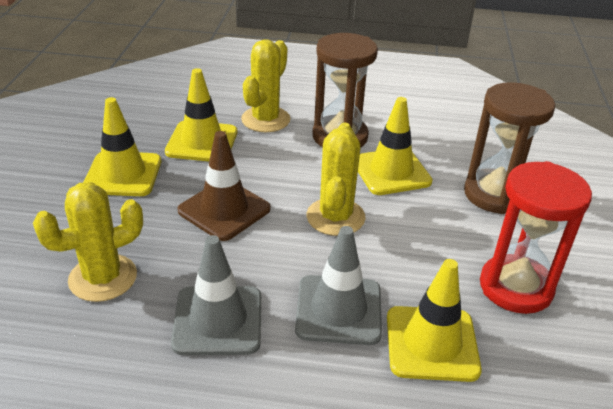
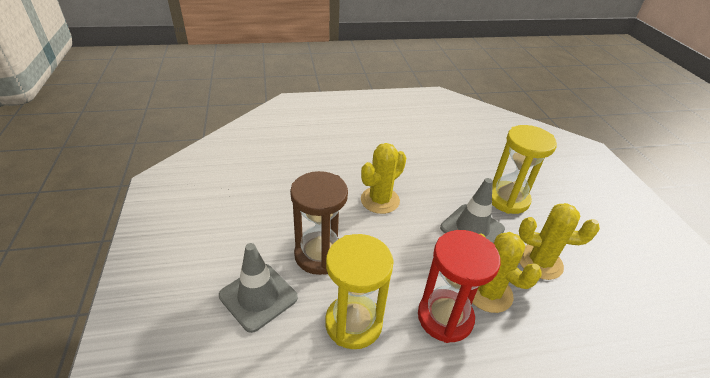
brown hourglass: 2 -> 1
brown traffic cone: 1 -> 0
yellow hourglass: 0 -> 2
yellow traffic cone: 4 -> 0

